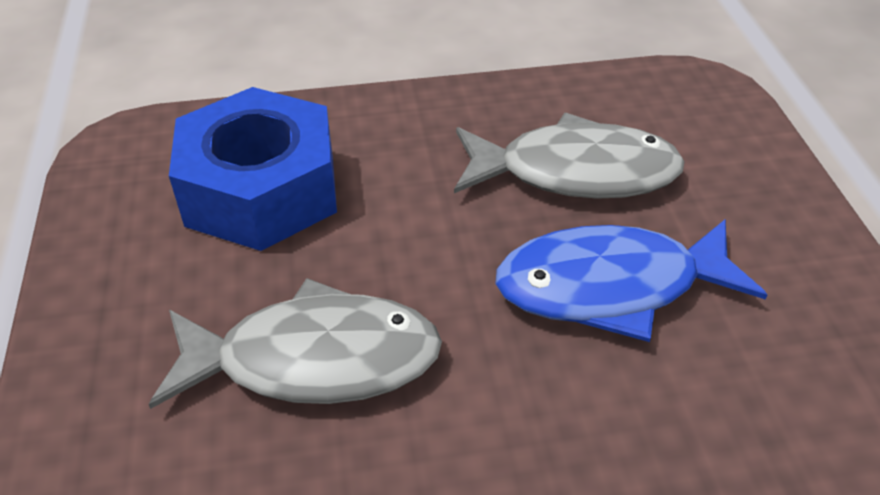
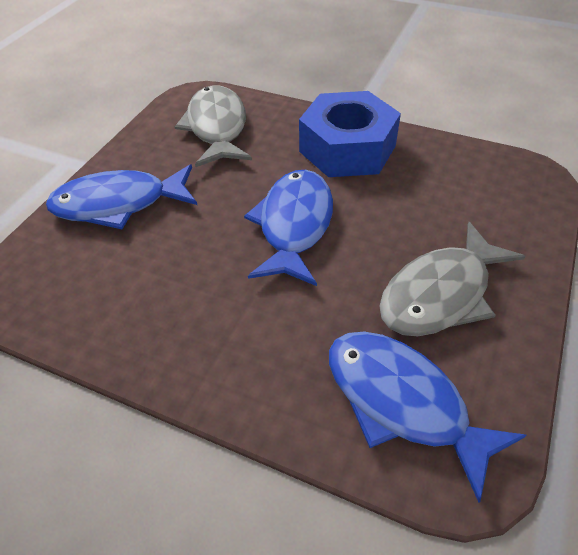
blue fish: 1 -> 3

